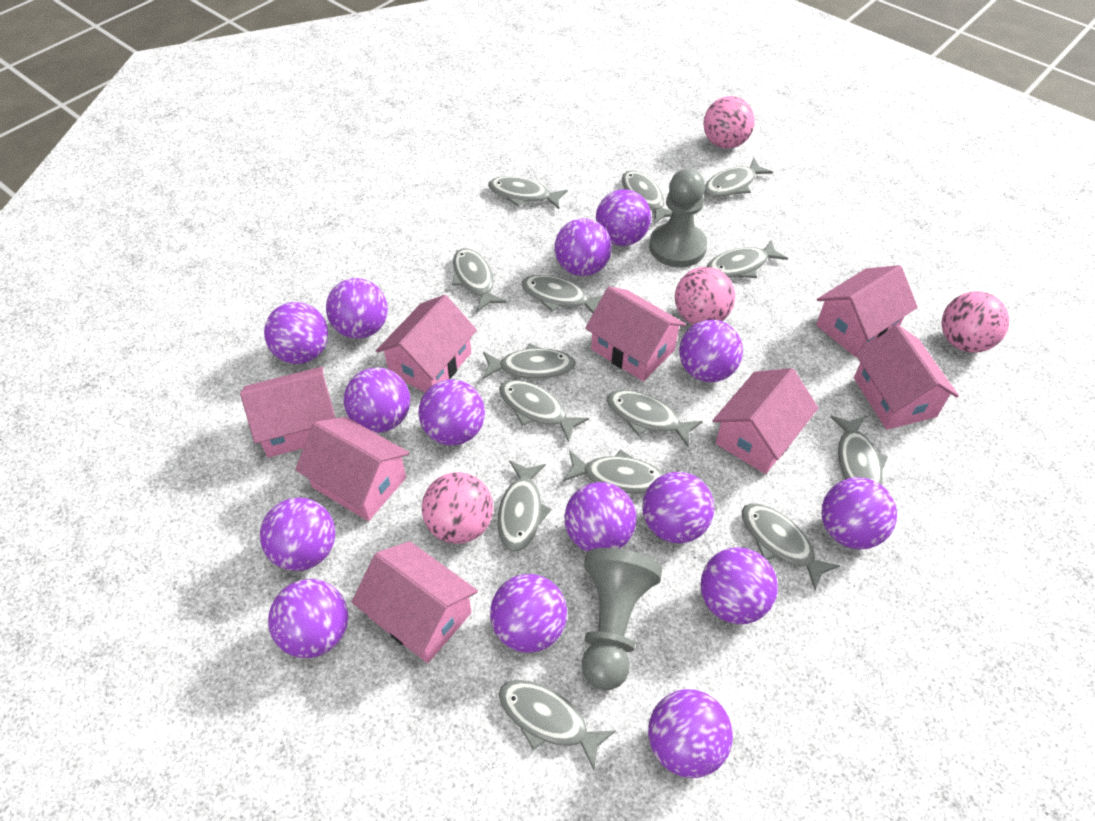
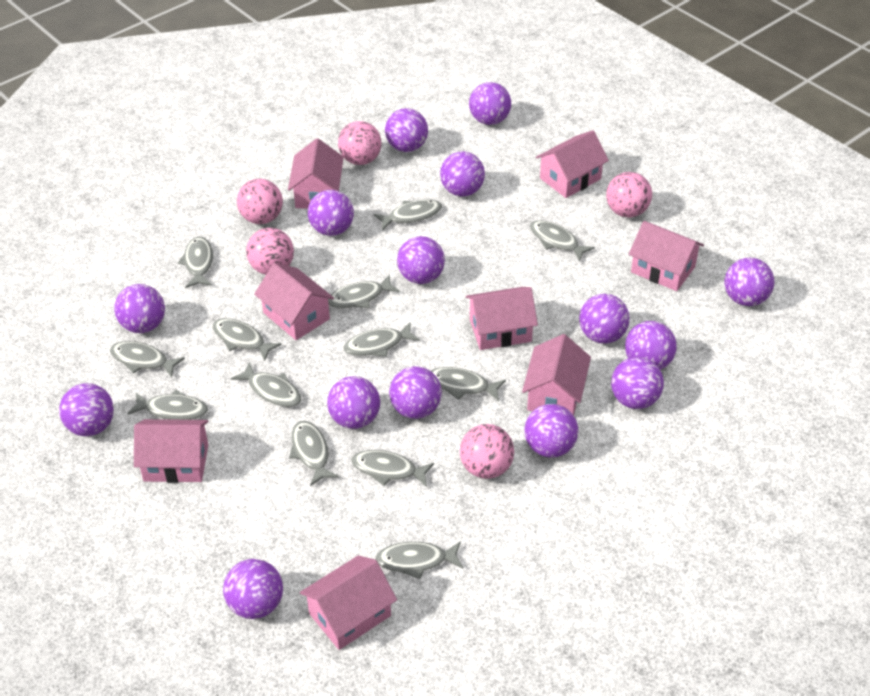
grey fish: 14 -> 13
grey pawn: 2 -> 0
pink ball: 4 -> 5

